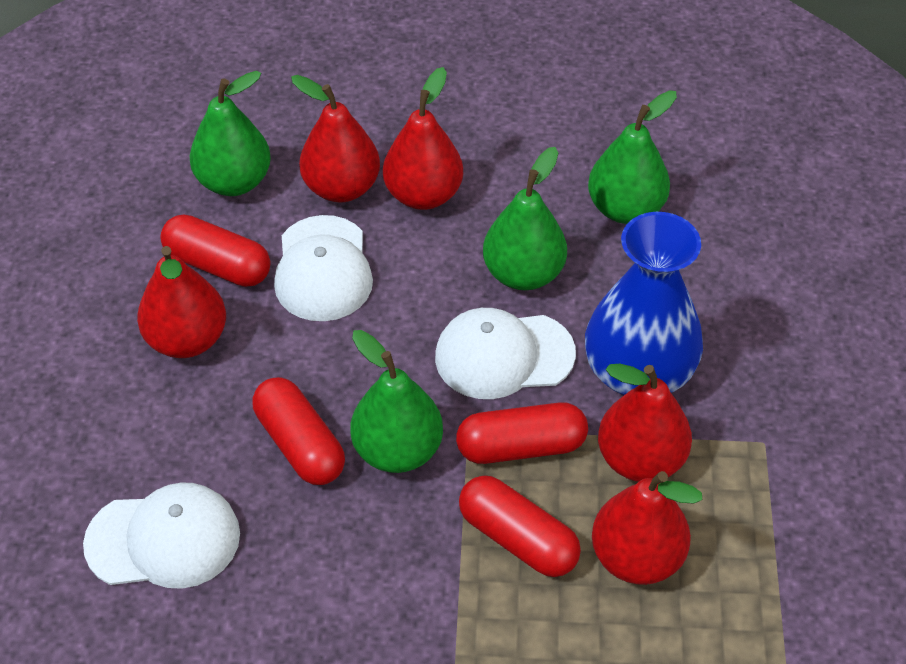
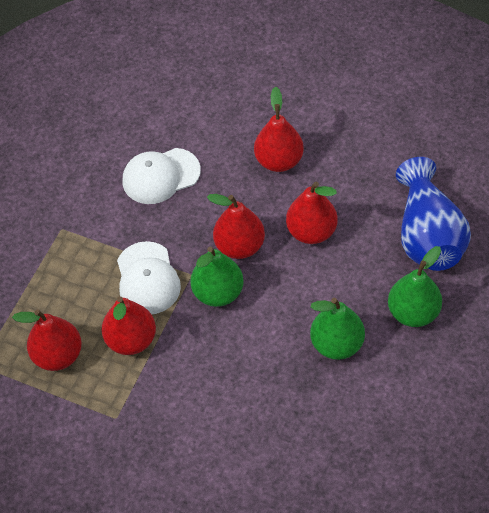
green pear: 4 -> 3
red capsule: 4 -> 0
white cap: 3 -> 2

